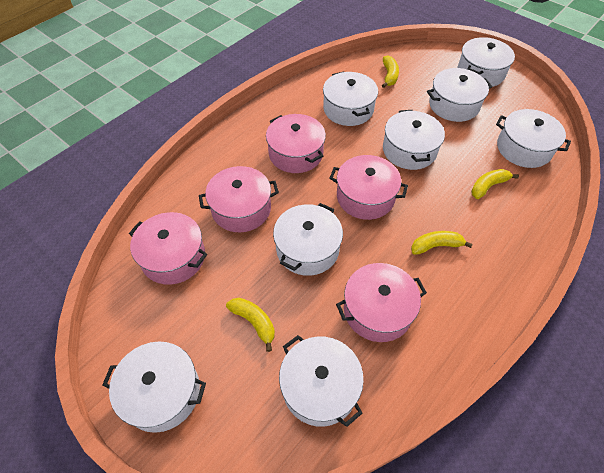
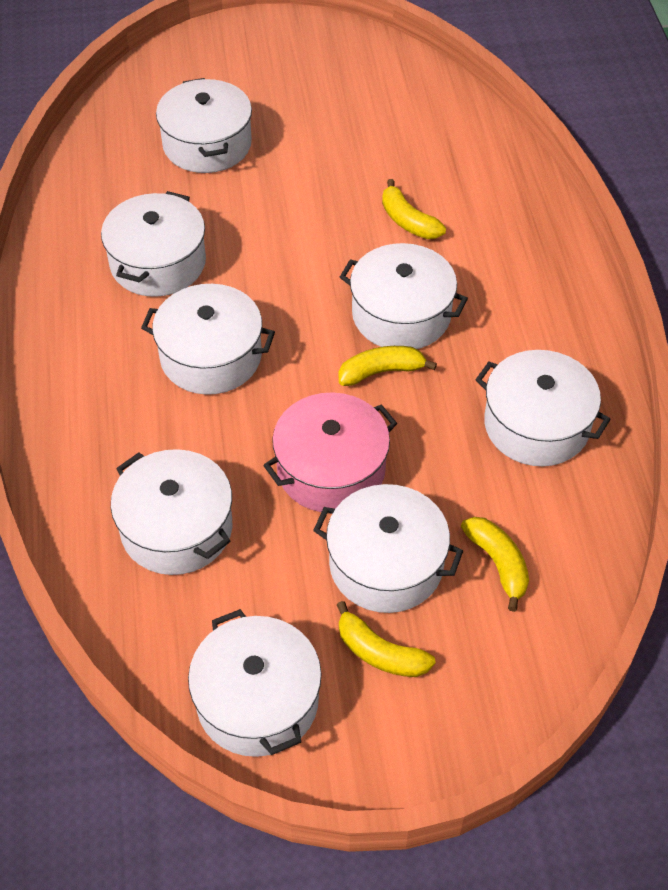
pink pot: 5 -> 1

